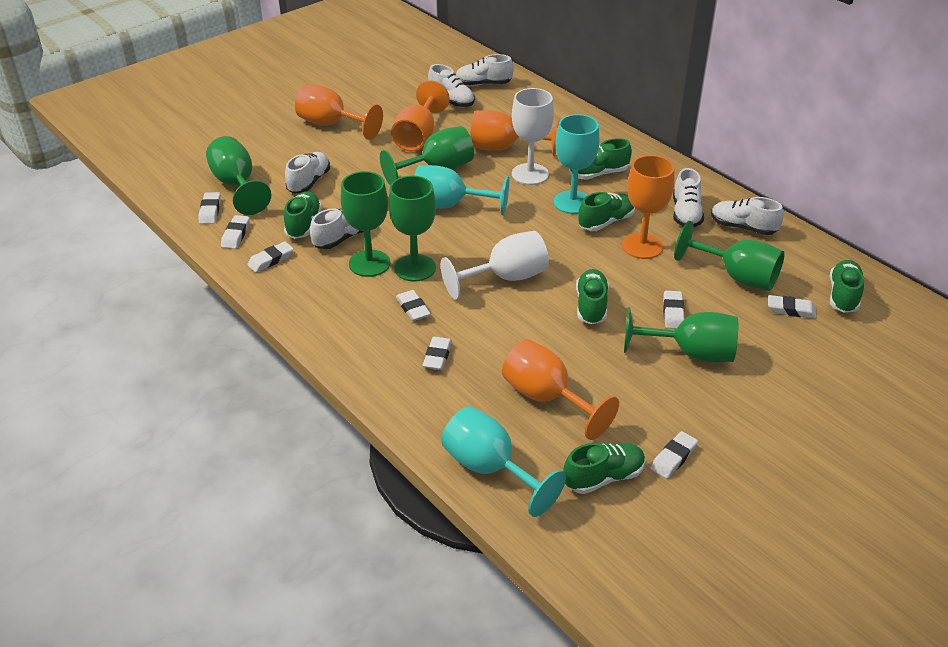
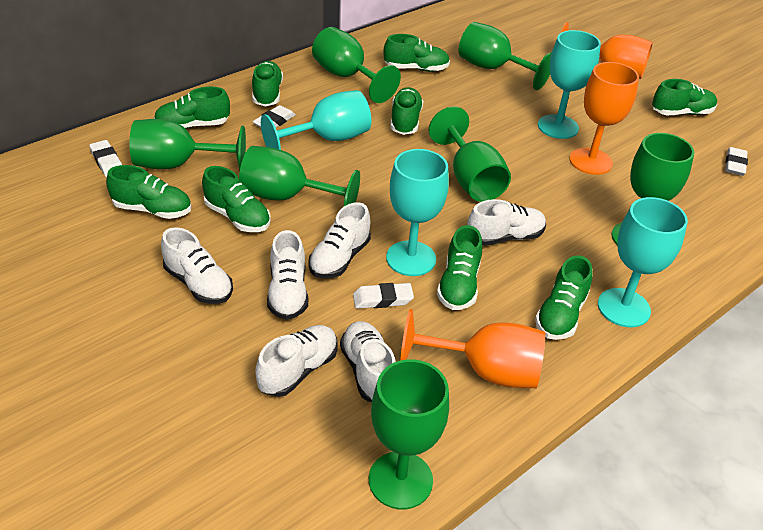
green goblet: 6 -> 7
green shoe: 6 -> 9
orange goblet: 5 -> 3
turquoise goblet: 3 -> 4
white eraser: 8 -> 4
white goblet: 2 -> 0

